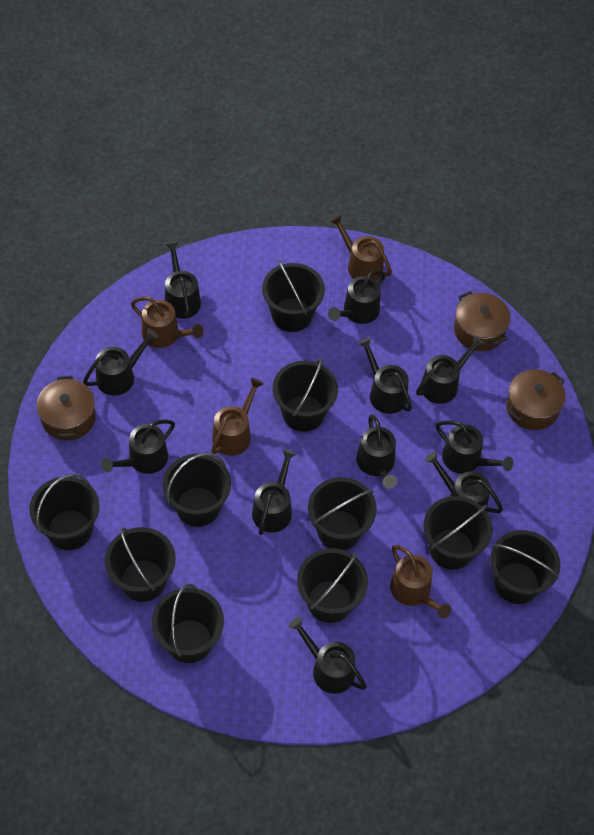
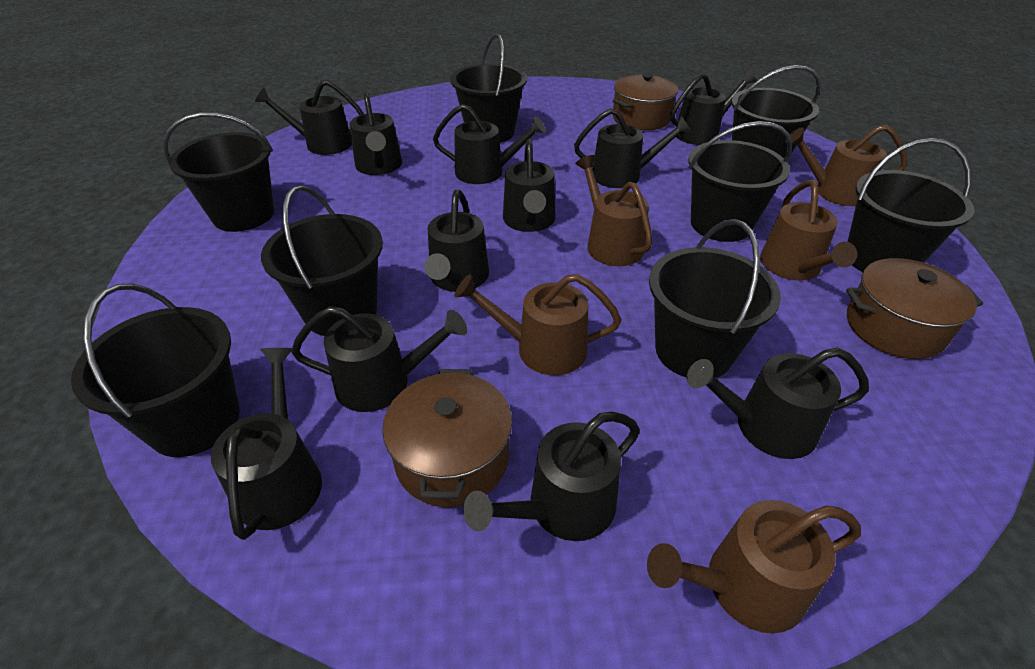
black bucket: 10 -> 8
brown watering can: 4 -> 5

